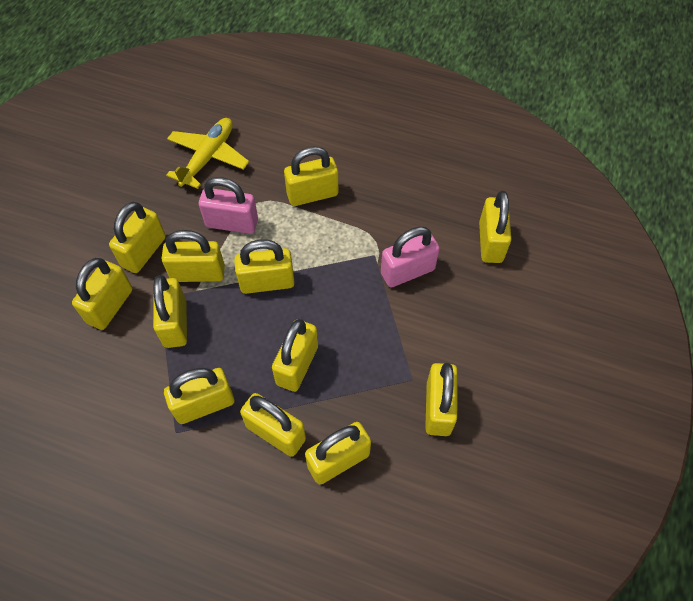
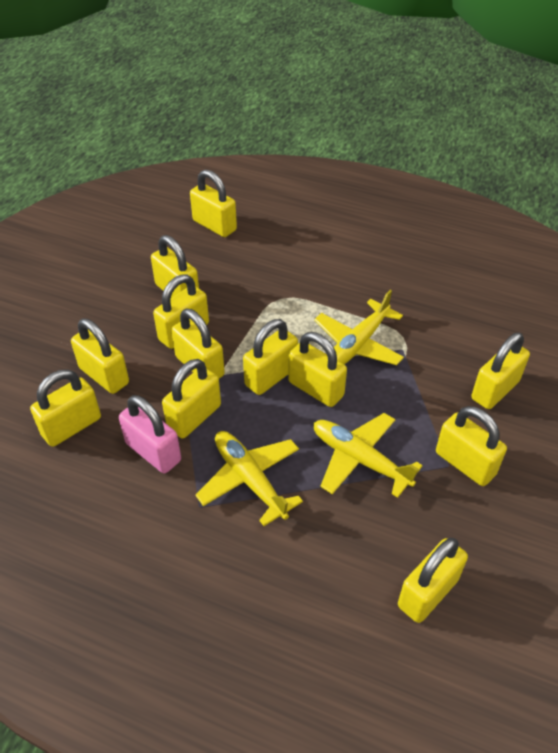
pink padlock: 2 -> 1
yellow plane: 1 -> 3

